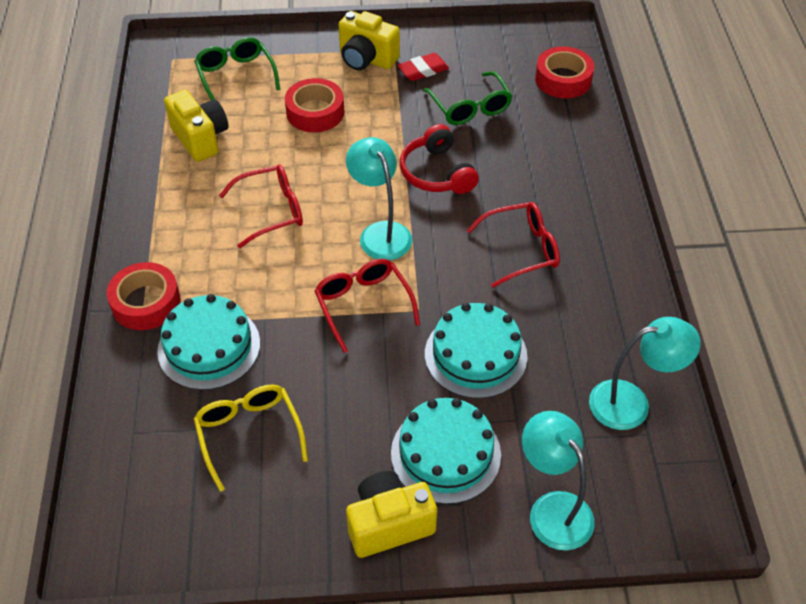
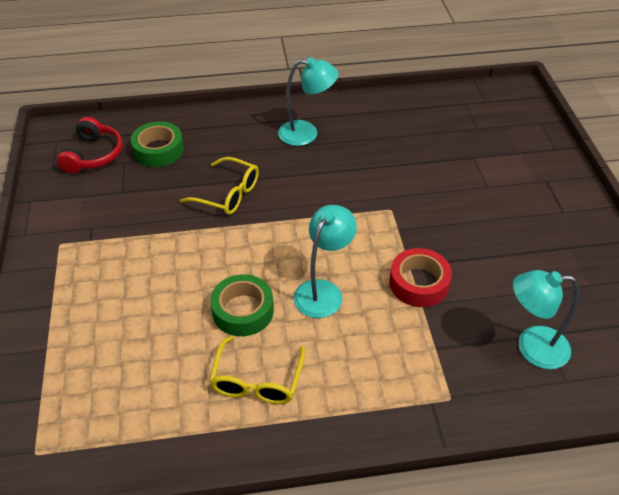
green glasses: 2 -> 0
green tape: 0 -> 2
red eraser: 1 -> 0
red glasses: 3 -> 0
red tape: 3 -> 1
turquoise cake: 3 -> 0
yellow camera: 3 -> 0
yellow glasses: 1 -> 2

